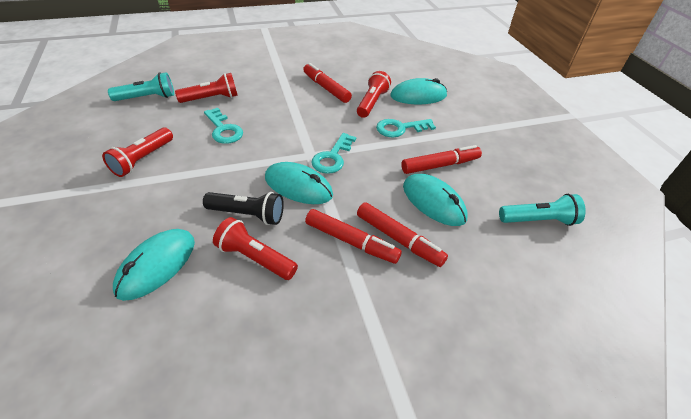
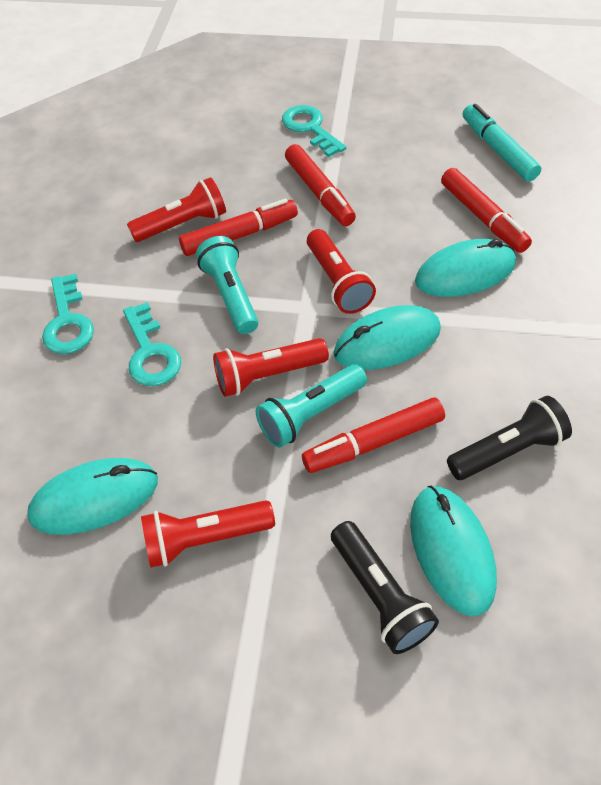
black flashlight: 1 -> 2
turquoise marker: 0 -> 1

